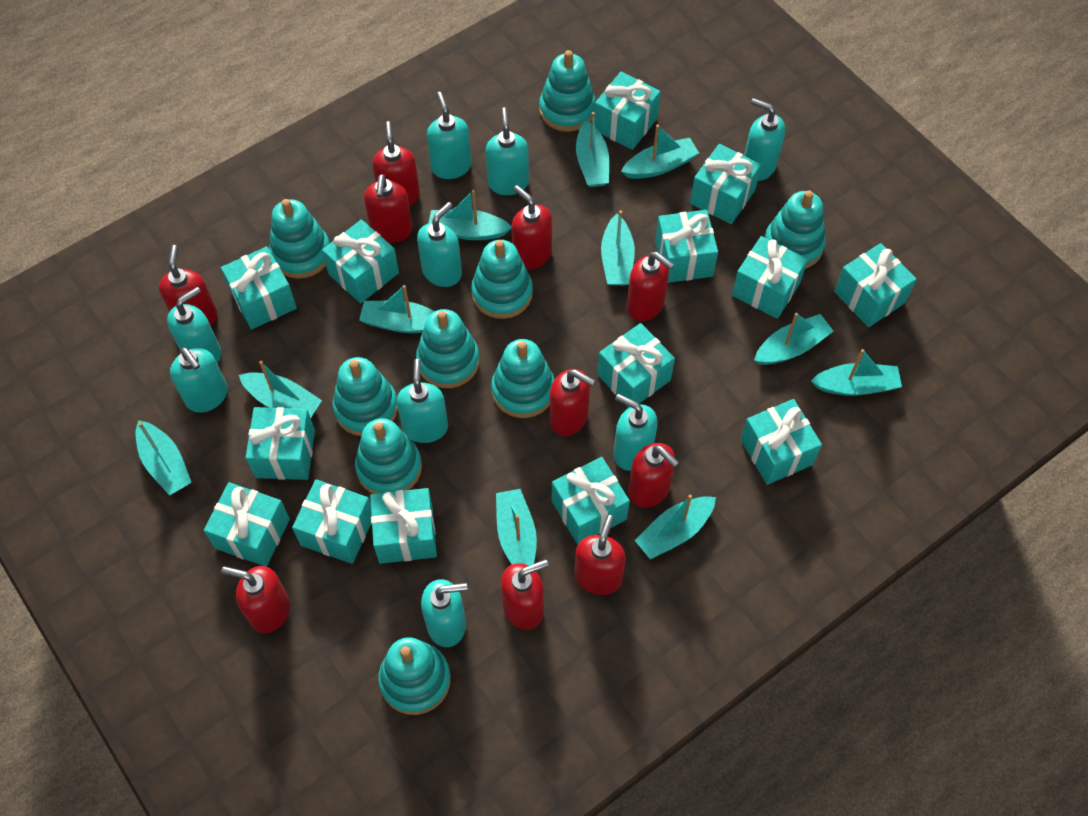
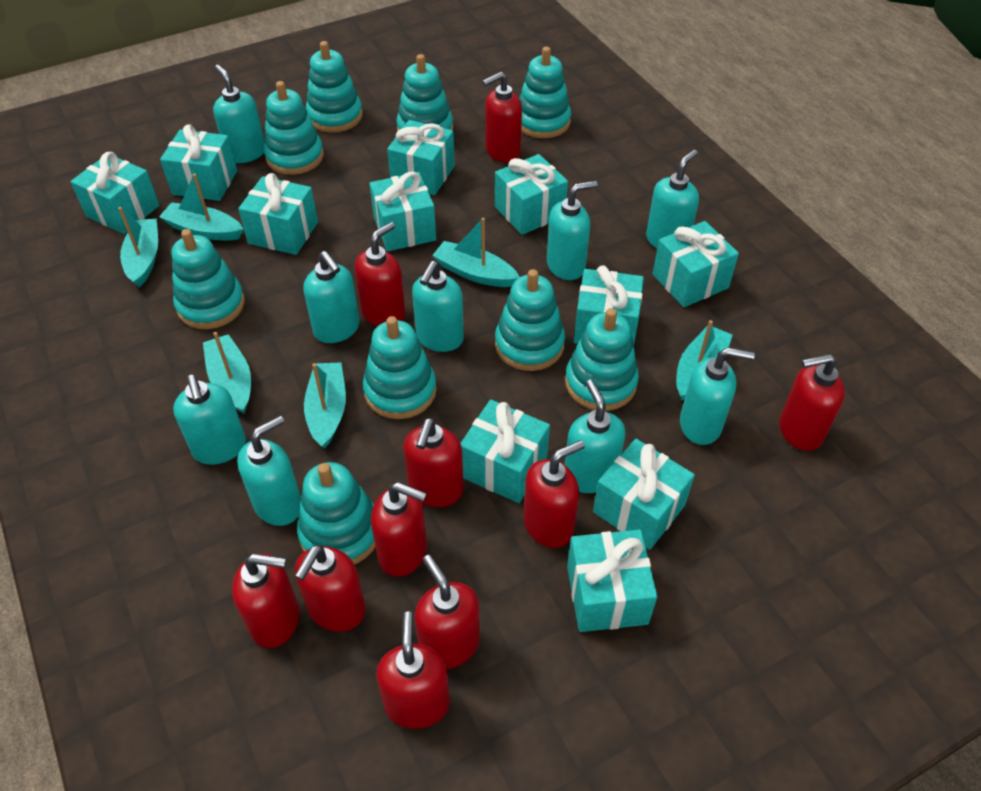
turquoise boat: 11 -> 6
turquoise gift: 14 -> 11

